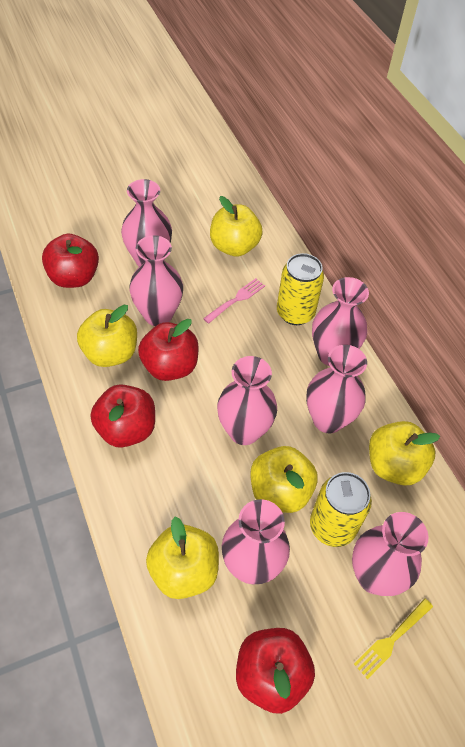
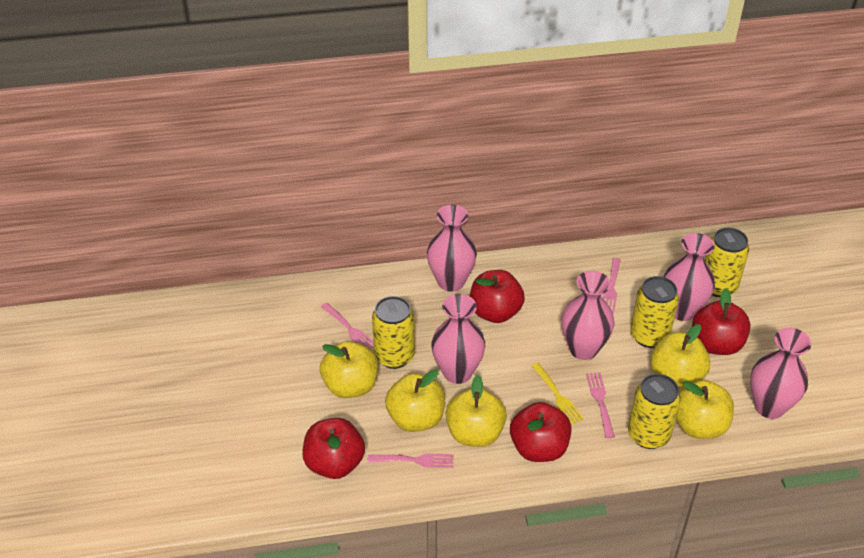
pink fork: 1 -> 4
pink vase: 7 -> 5
yellow can: 2 -> 4

